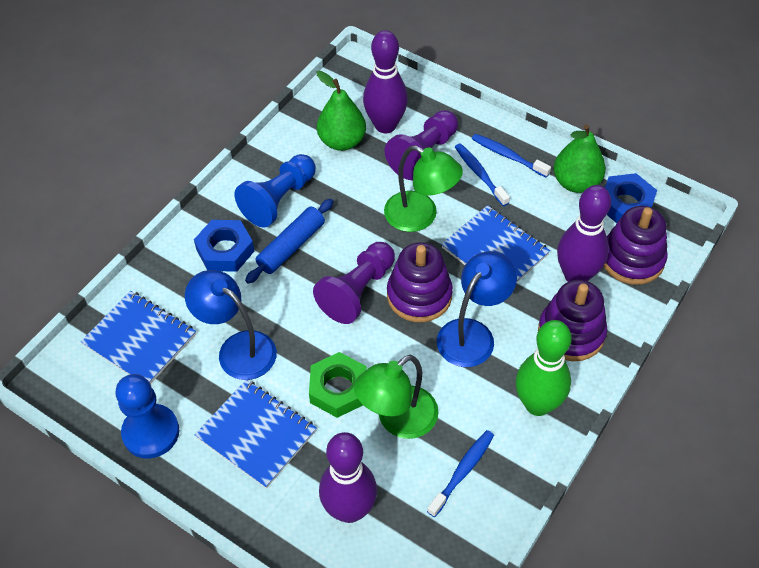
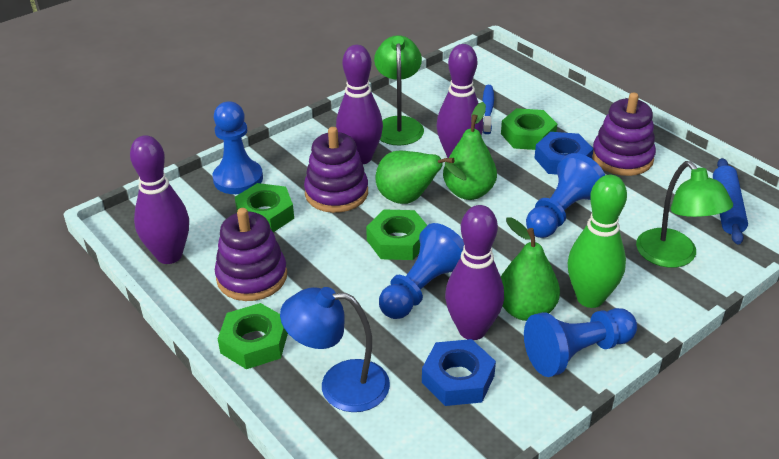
blue lamp: 2 -> 1
blue notebook: 3 -> 0
blue pawn: 2 -> 4
blue toothbrush: 3 -> 1
green nut: 1 -> 4
green pear: 2 -> 3
purple bowling pin: 3 -> 4
purple pawn: 2 -> 0

